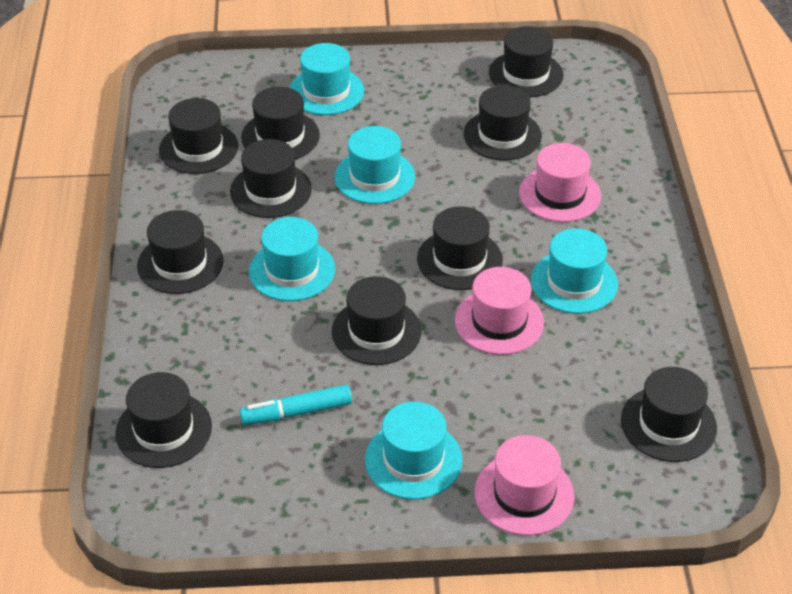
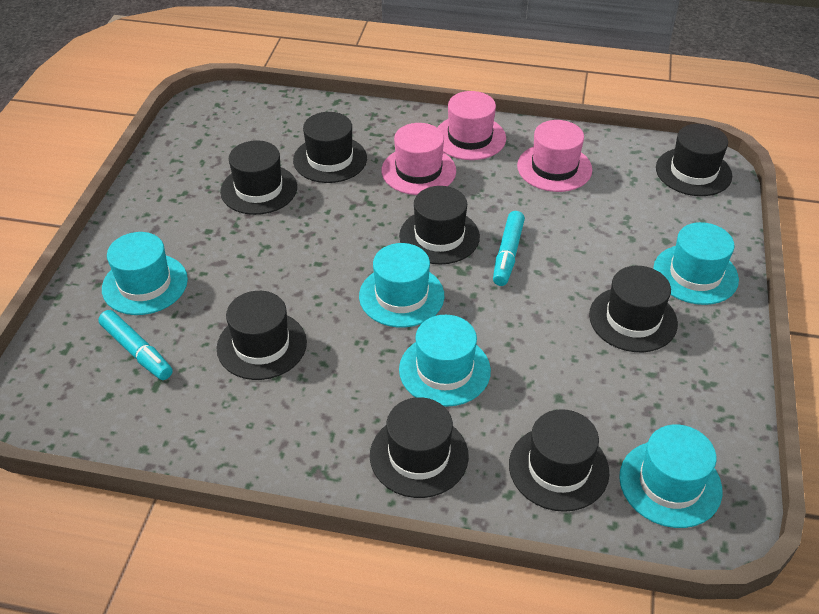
black hat: 10 -> 8
turquoise marker: 1 -> 2

